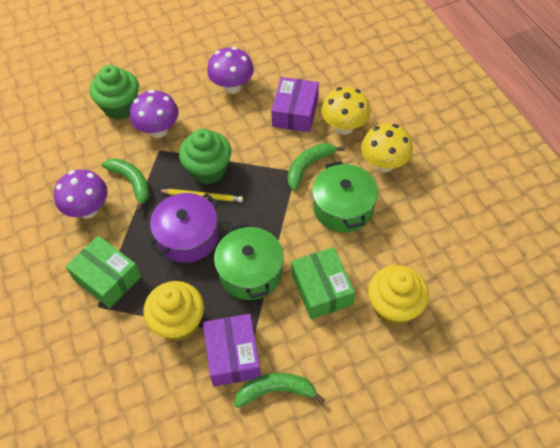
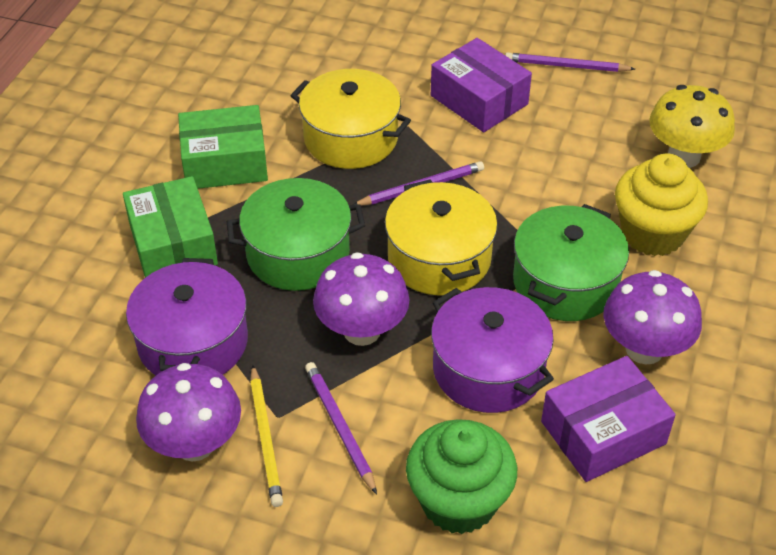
green banana: 3 -> 0
green cupcake: 2 -> 1
purple pencil: 0 -> 3
purple pot: 1 -> 2
yellow cupcake: 2 -> 1
yellow mushroom: 2 -> 1
yellow pot: 0 -> 2

